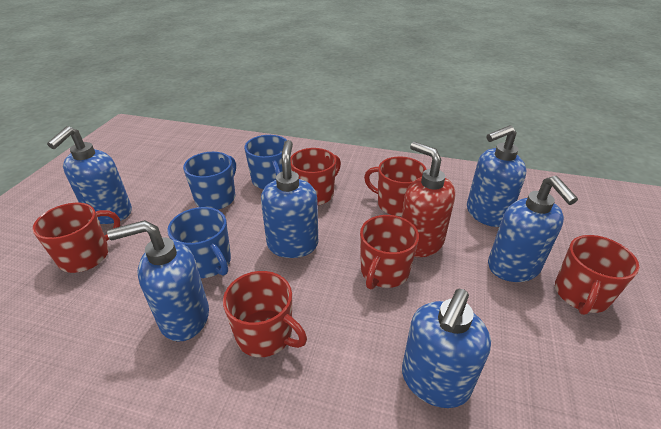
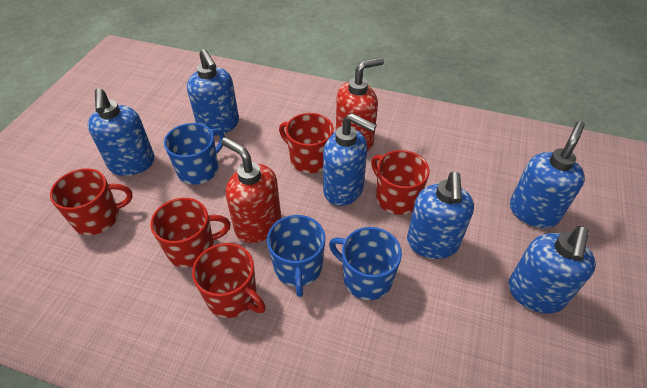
red mug: 6 -> 5
red soap dispenser: 1 -> 2

